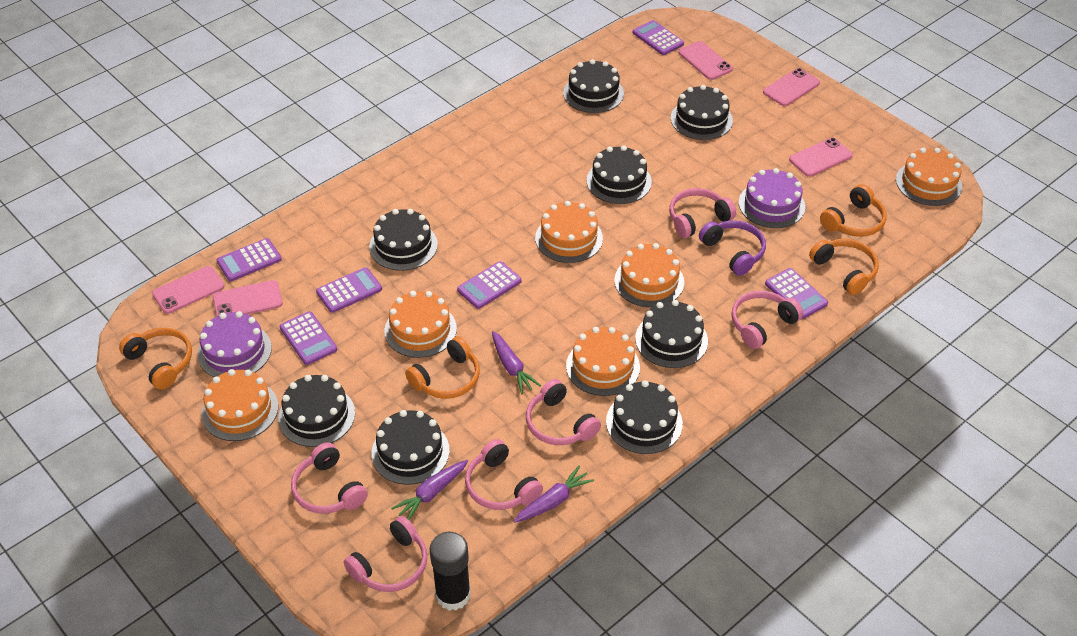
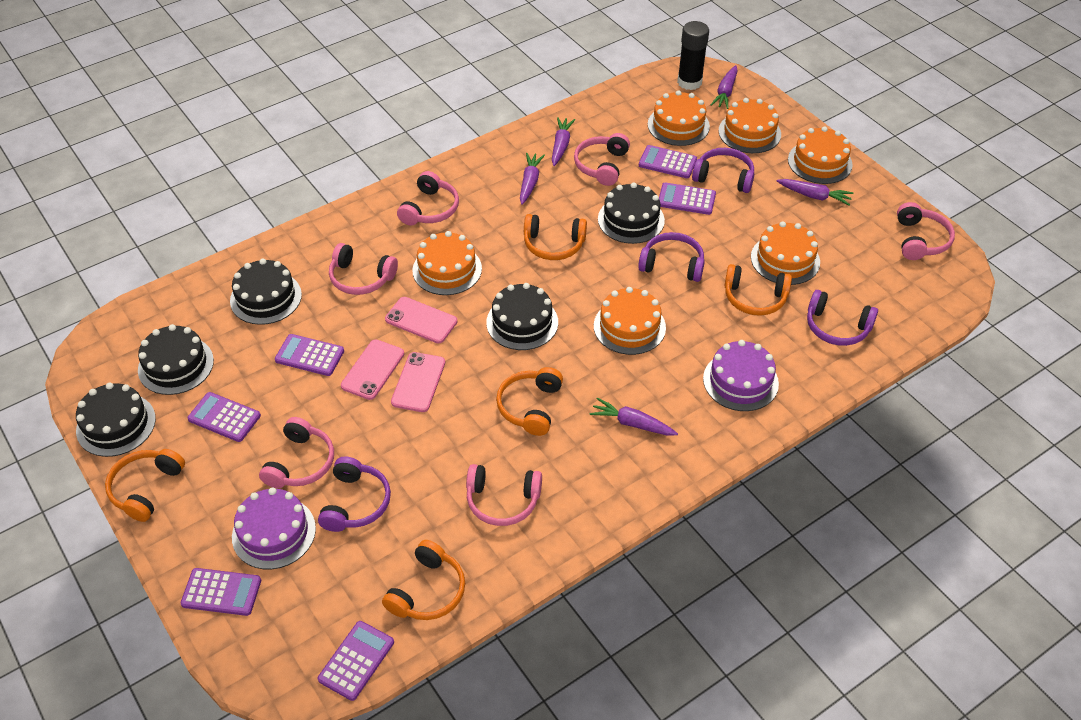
black cake: 8 -> 5
orange headphones: 4 -> 5
pink phone: 5 -> 3
purple carrot: 3 -> 5
purple headphones: 1 -> 4

